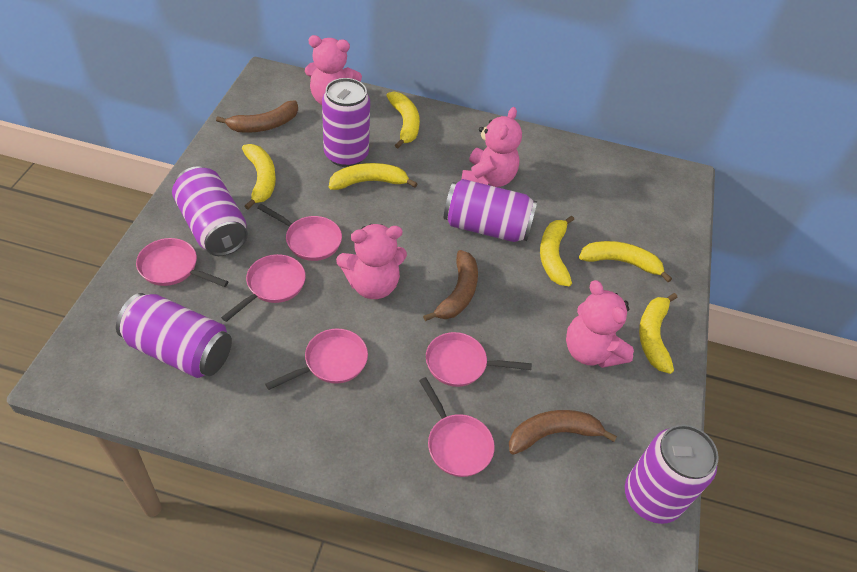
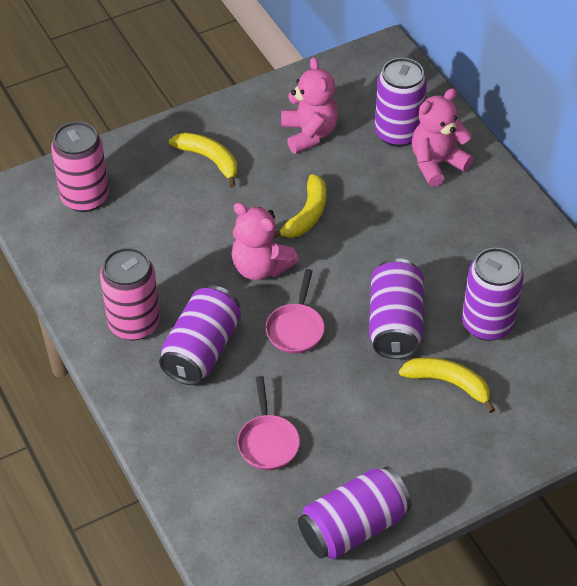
brown banana: 3 -> 0
pink can: 0 -> 2
pink pan: 6 -> 2
pink teddy bear: 4 -> 3
yellow banana: 6 -> 3

